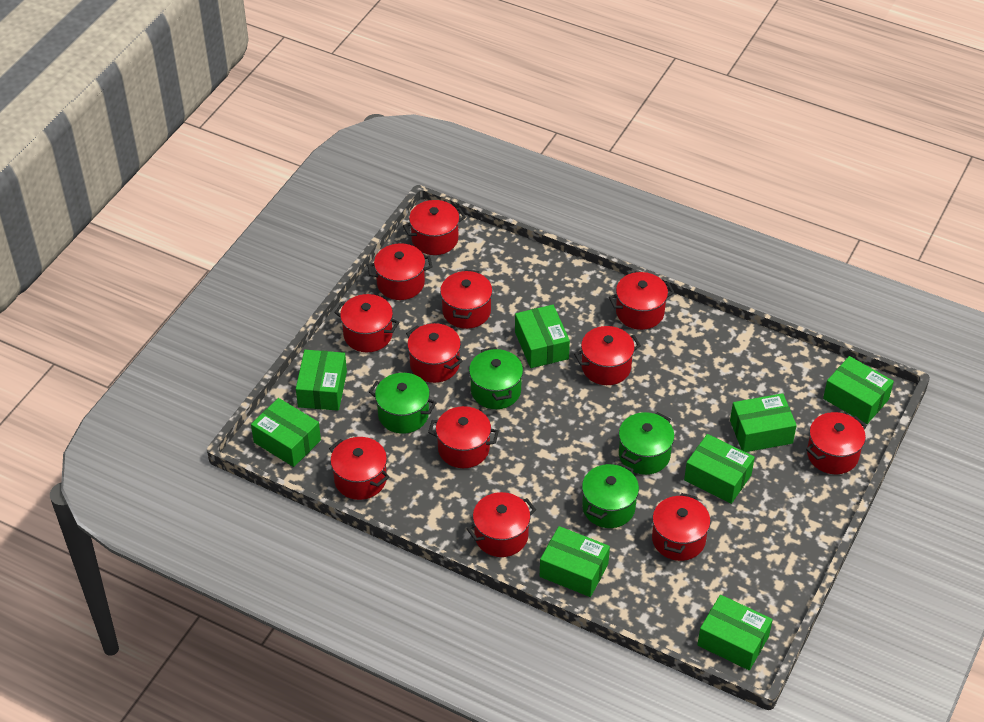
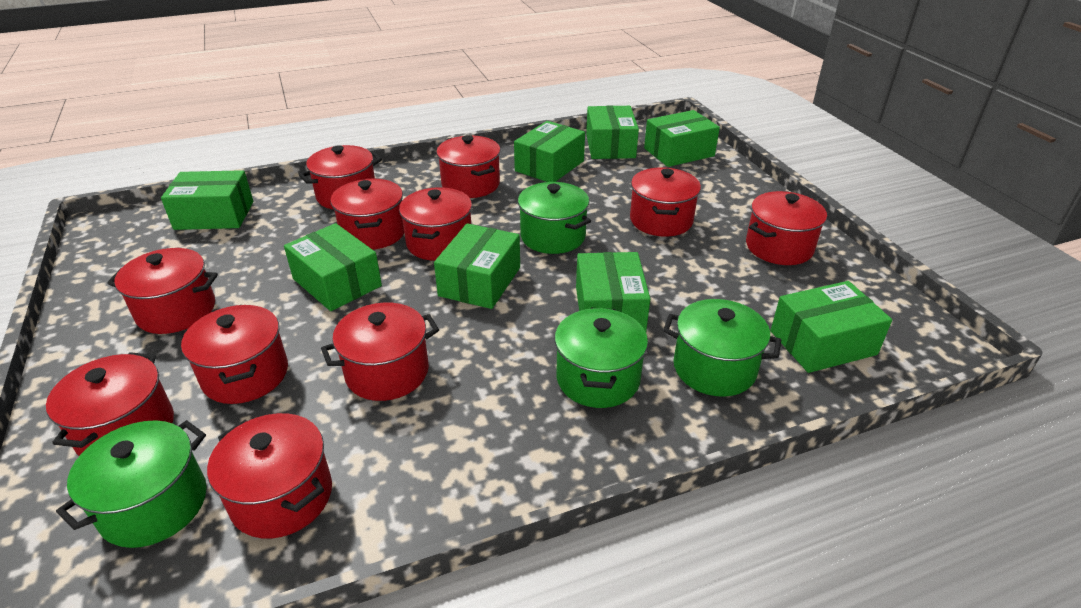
red pot: 12 -> 11

